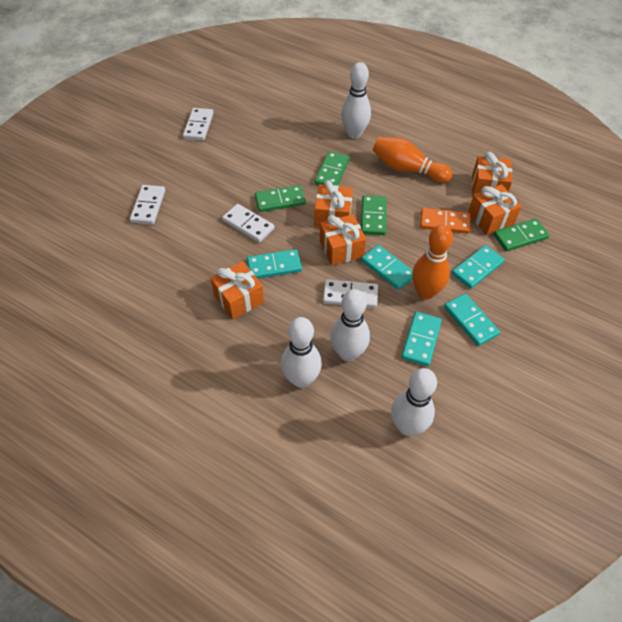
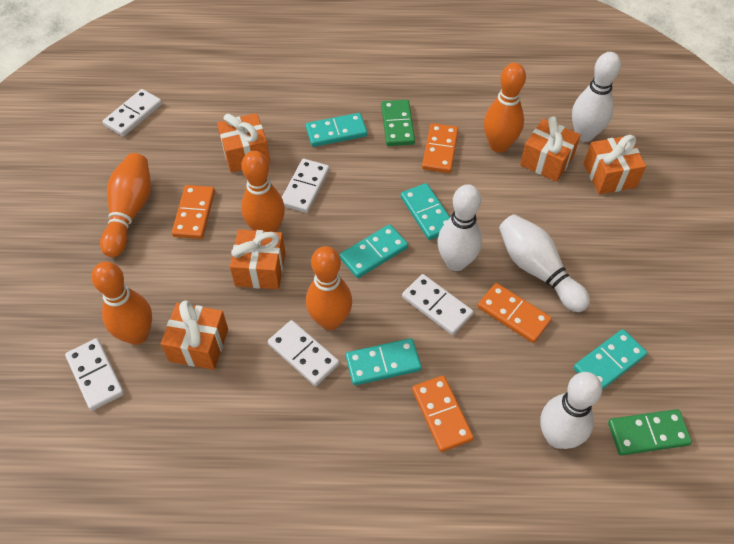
green domino: 4 -> 2
orange bowling pin: 2 -> 5
orange domino: 1 -> 4
white domino: 4 -> 5

